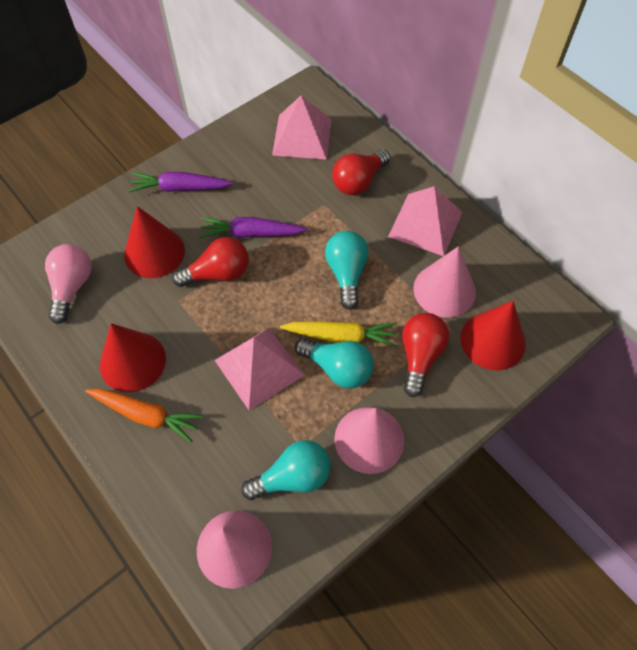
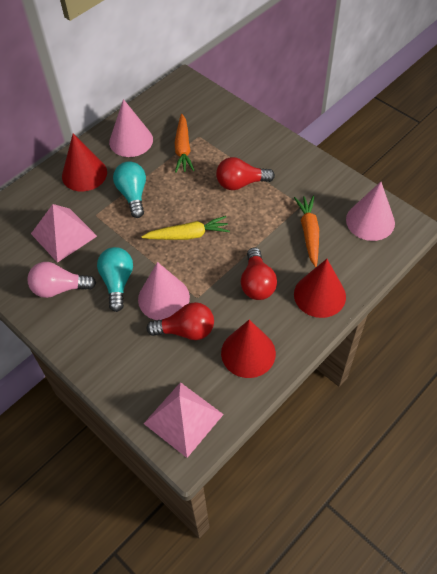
orange carrot: 1 -> 2
pink pyramid: 3 -> 2
purple carrot: 2 -> 0
turquoise light bulb: 3 -> 2

